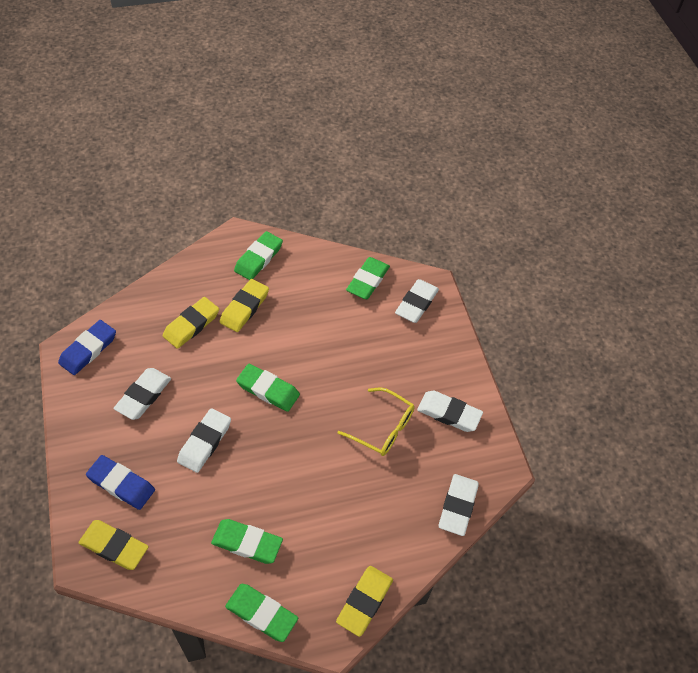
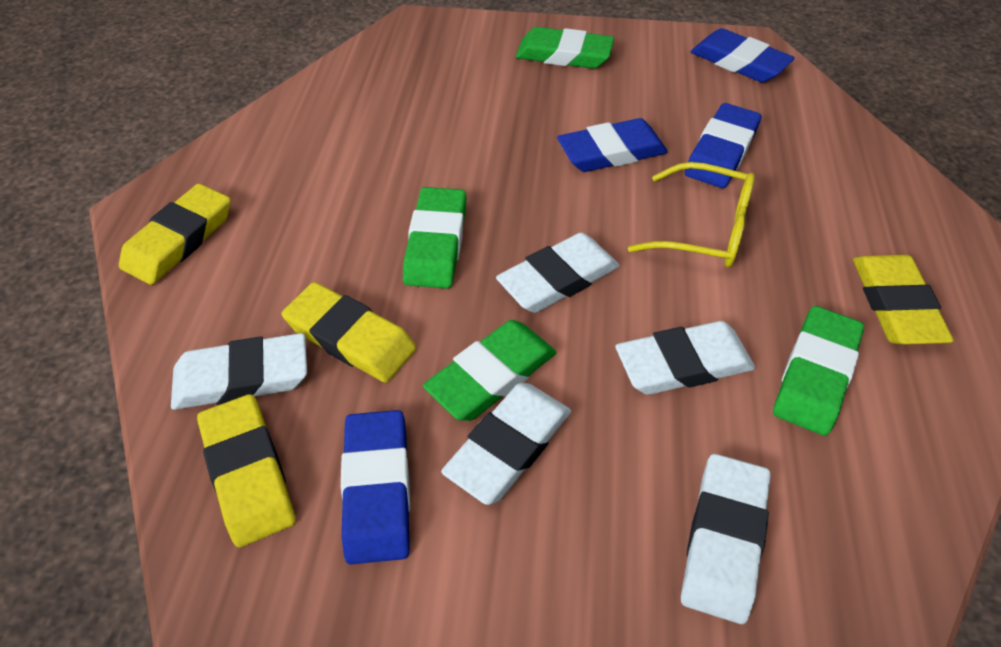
blue eraser: 2 -> 4
green eraser: 5 -> 4

